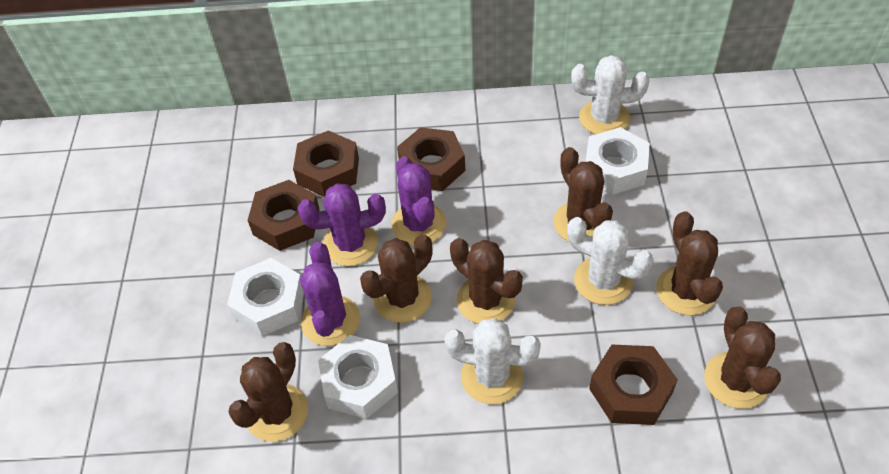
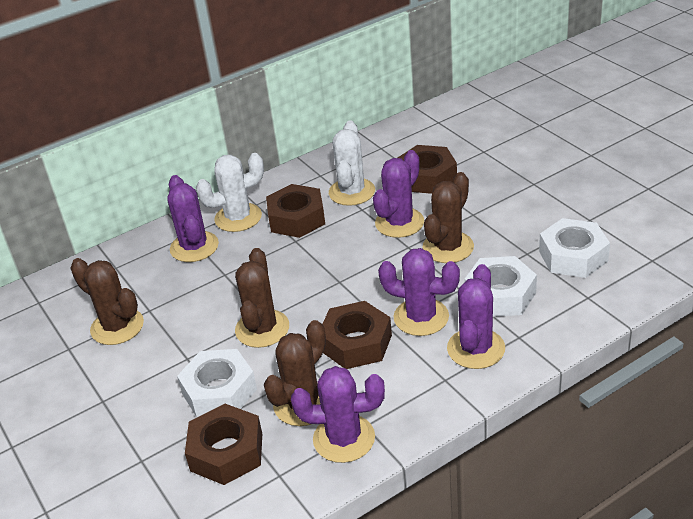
brown cactus: 6 -> 4
purple cactus: 3 -> 5
white cactus: 3 -> 2

